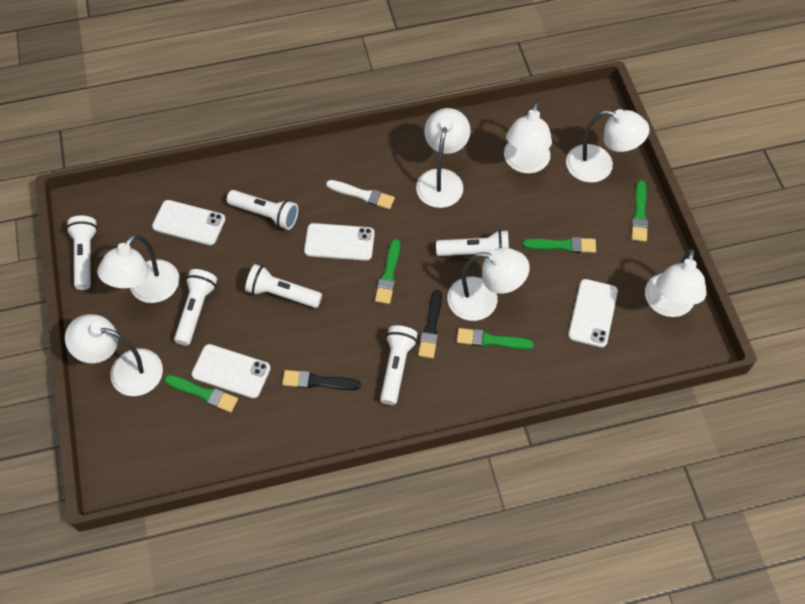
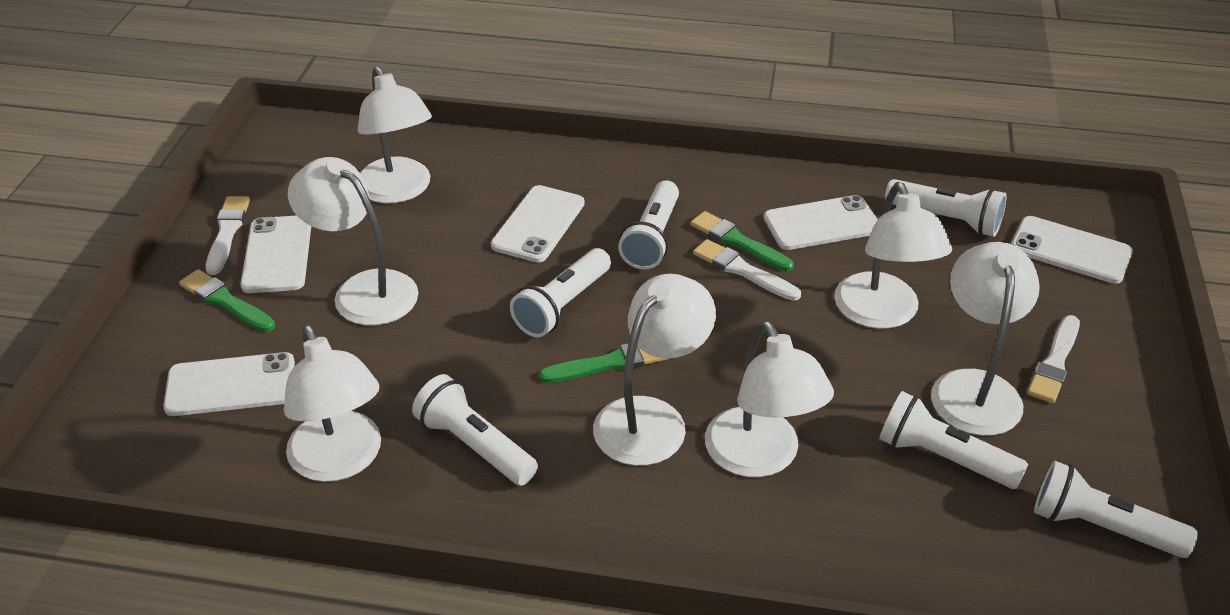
black brush: 2 -> 0
green brush: 5 -> 3
white brush: 1 -> 3
white phone: 4 -> 5

